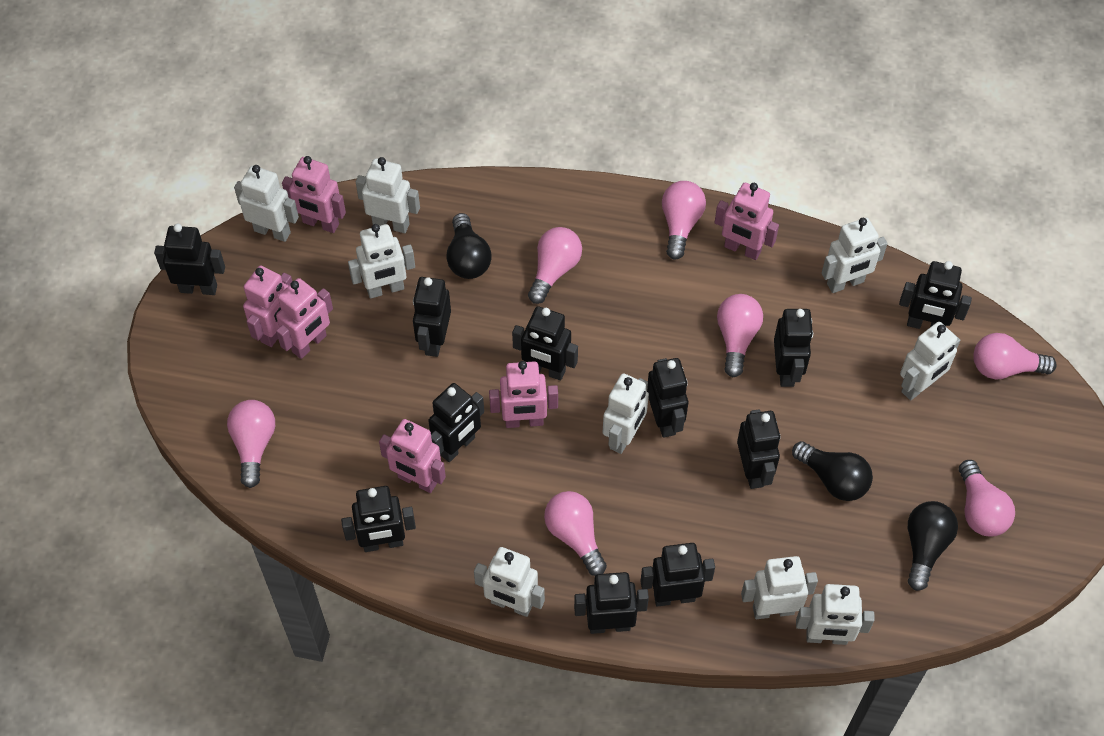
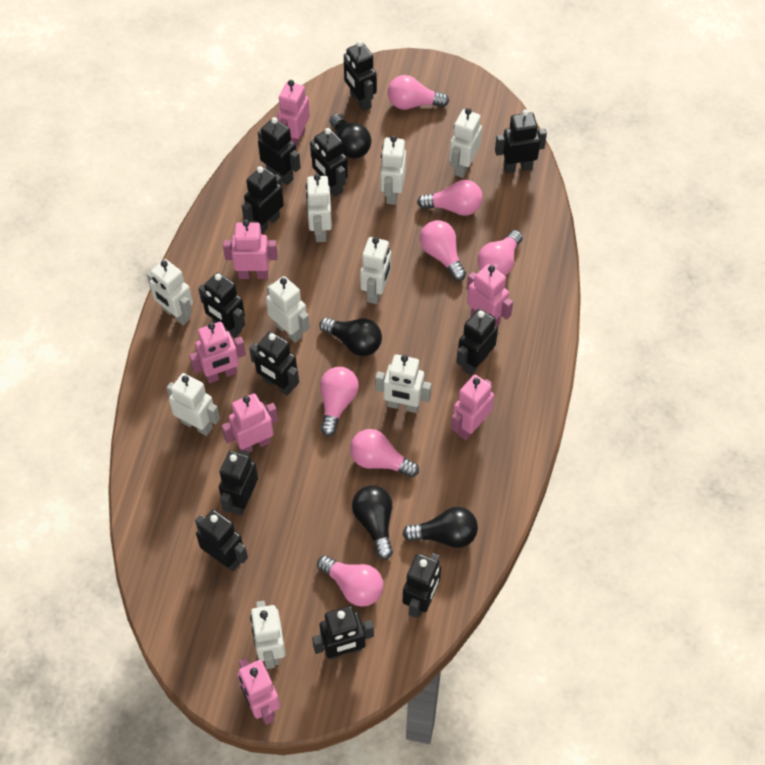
black light bulb: 3 -> 4
black robot: 11 -> 12
pink robot: 6 -> 7

